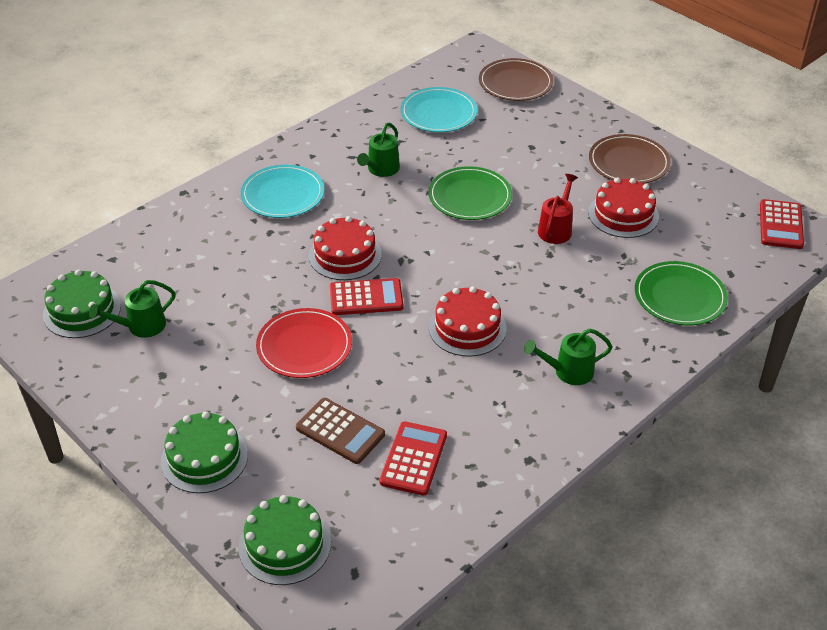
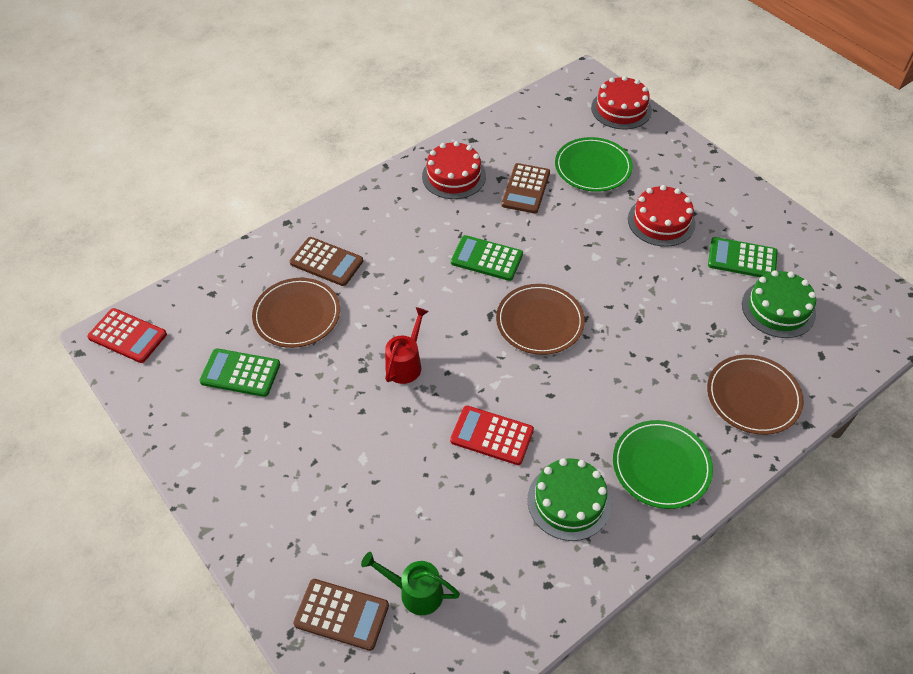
brown calculator: 1 -> 3
brown plate: 2 -> 3
green cake: 3 -> 2
green calculator: 0 -> 3
green watering can: 3 -> 1
red calculator: 3 -> 2
red plate: 1 -> 0
turquoise plate: 2 -> 0

